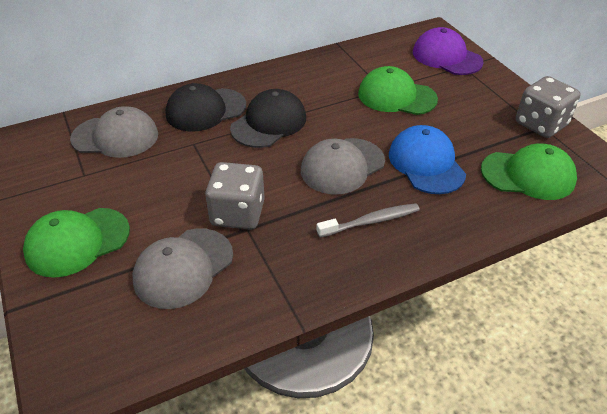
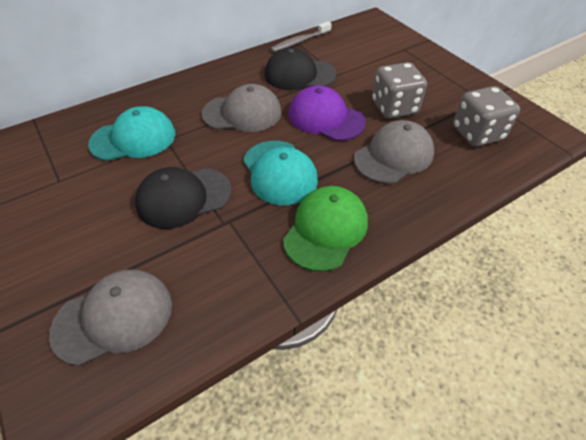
blue cap: 1 -> 0
green cap: 3 -> 1
turquoise cap: 0 -> 2

